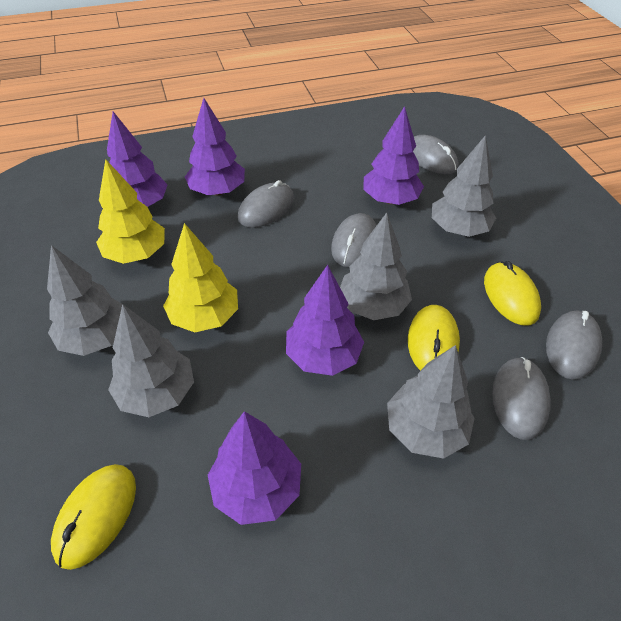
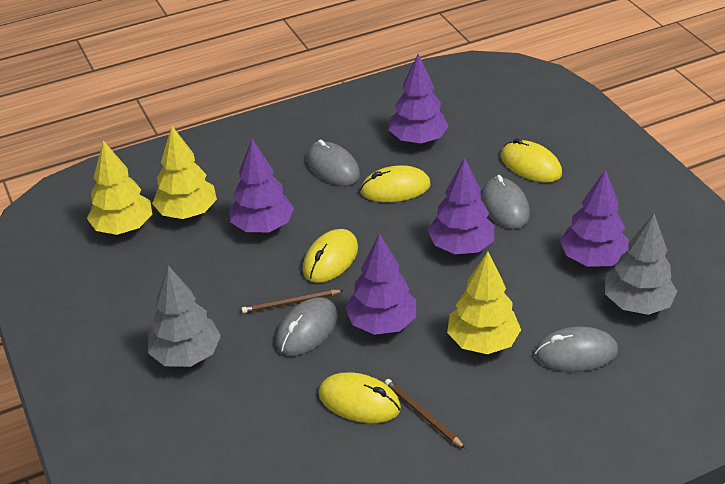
brown pencil: 0 -> 2
grey mouse: 5 -> 4
grey tree: 5 -> 2
yellow mouse: 3 -> 4
yellow tree: 2 -> 3

